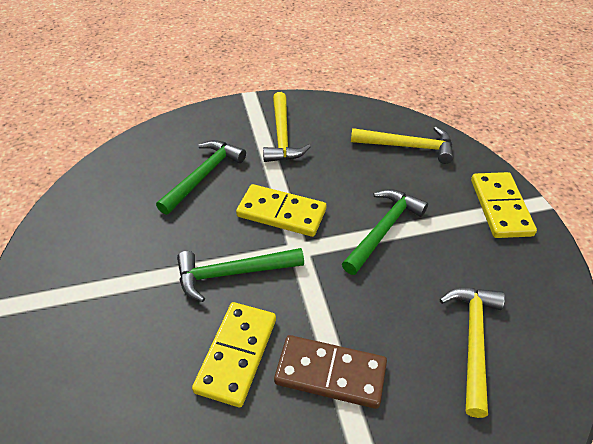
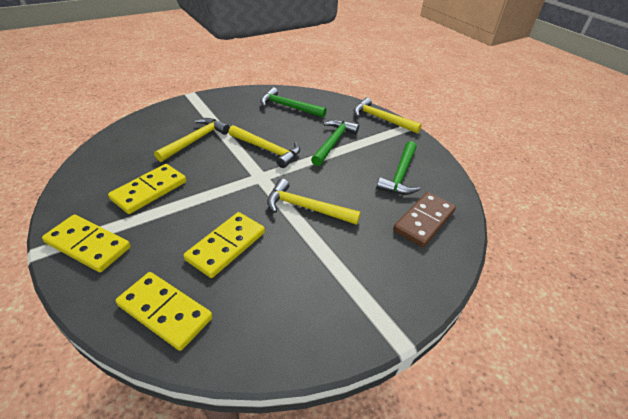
yellow domino: 3 -> 4
yellow hammer: 3 -> 4

